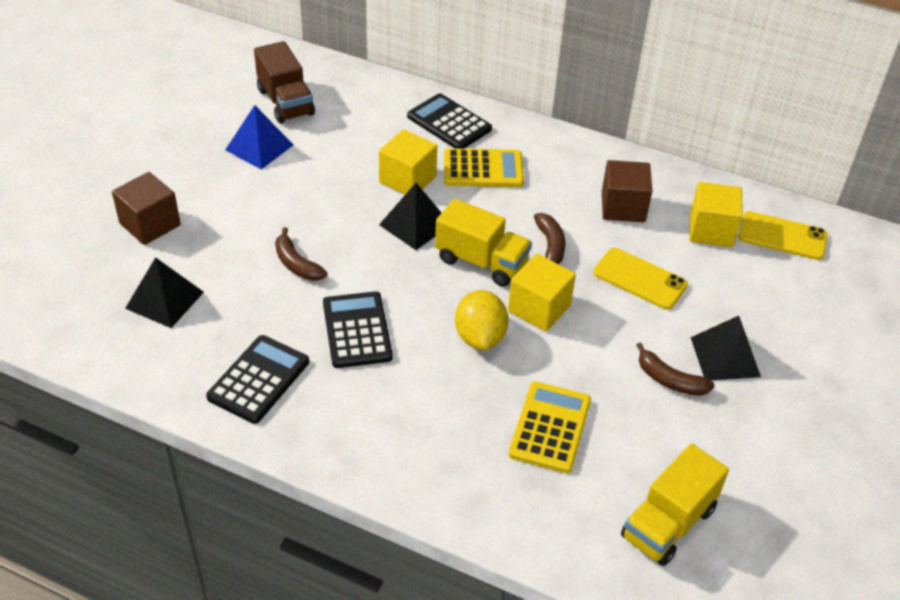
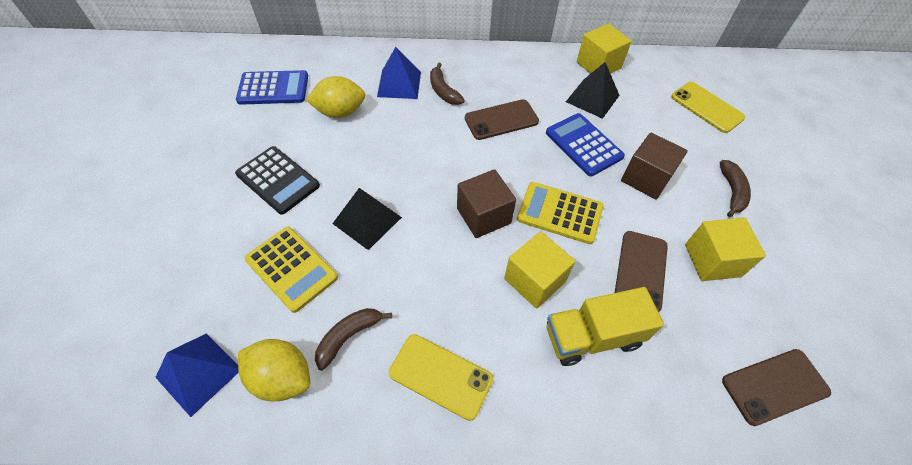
black calculator: 3 -> 1
black pyramid: 3 -> 2
blue calculator: 0 -> 2
blue pyramid: 1 -> 2
brown phone: 0 -> 3
brown truck: 1 -> 0
yellow lemon: 1 -> 2
yellow truck: 2 -> 1

